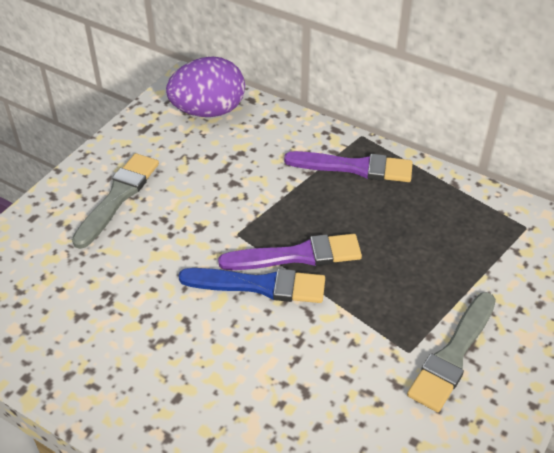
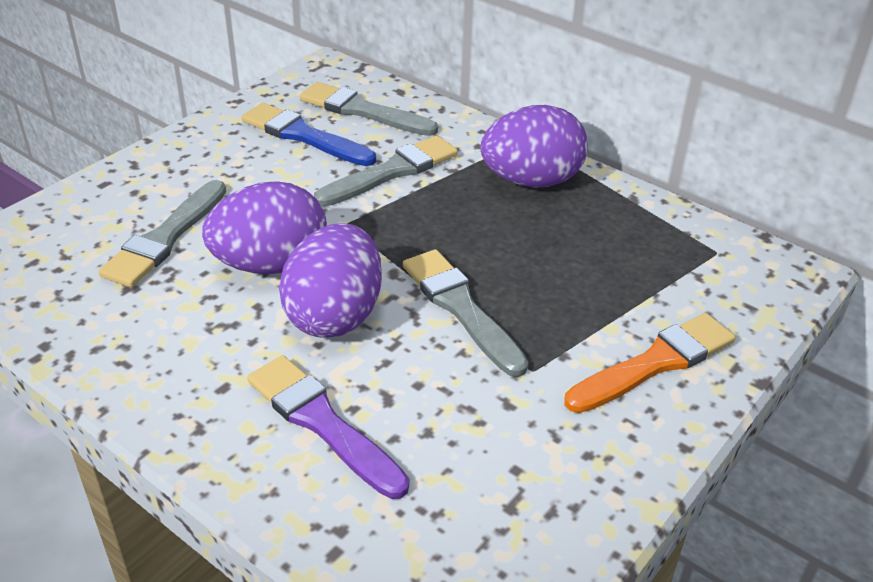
grey brush: 2 -> 4
orange brush: 0 -> 1
purple brush: 2 -> 1
purple egg: 1 -> 3

